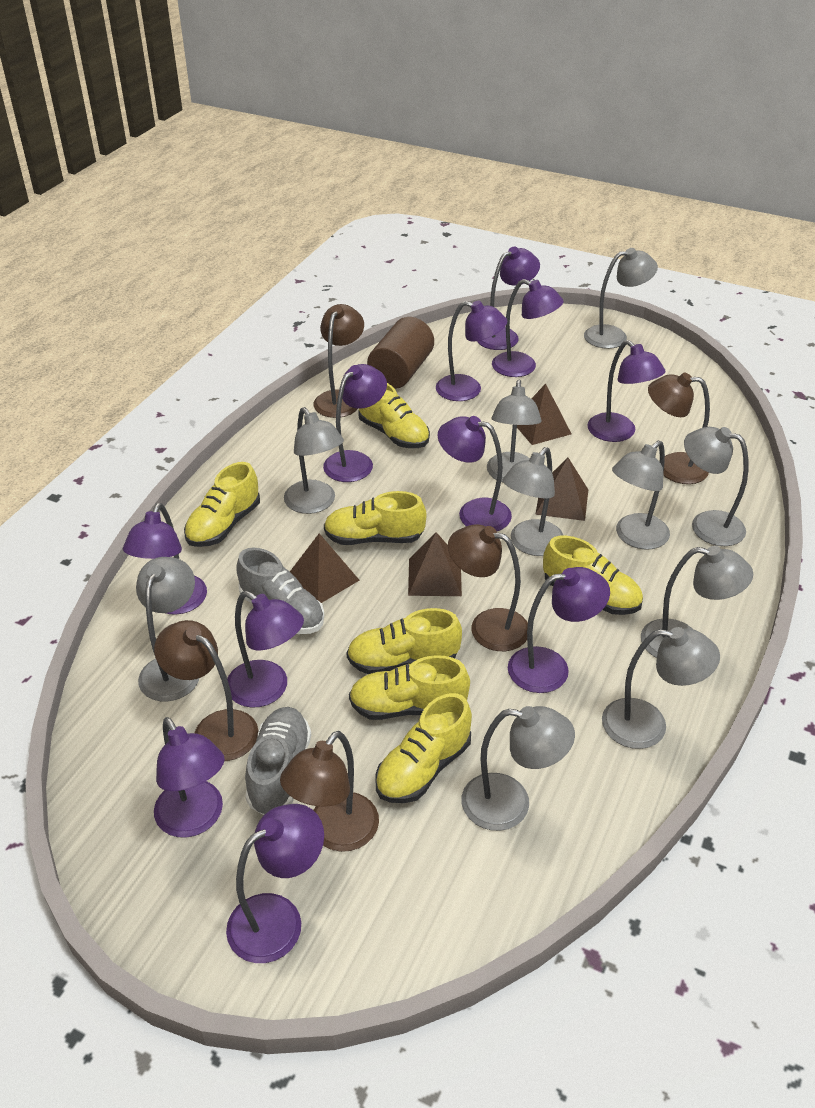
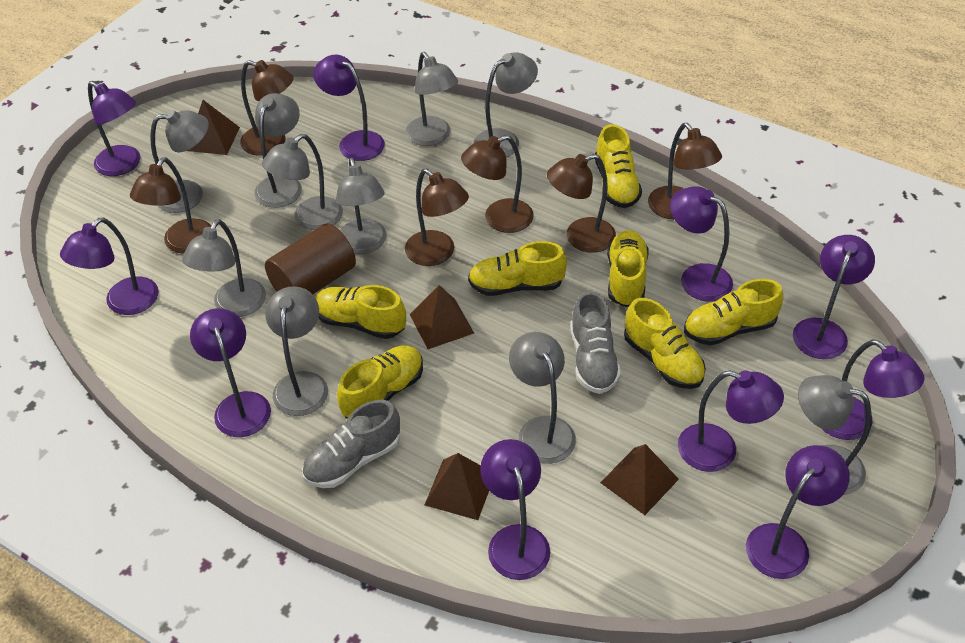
brown lamp: 5 -> 6
purple lamp: 11 -> 10

